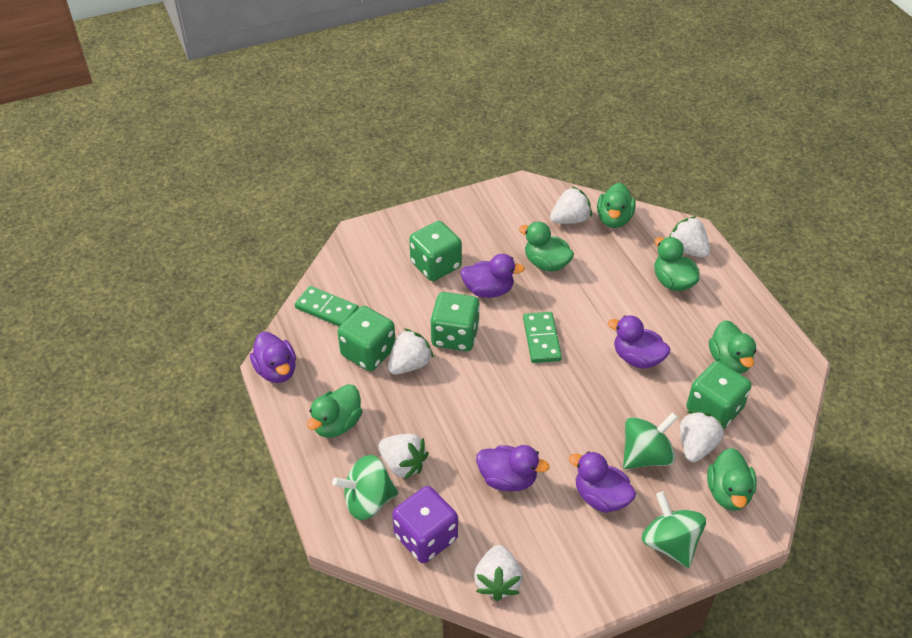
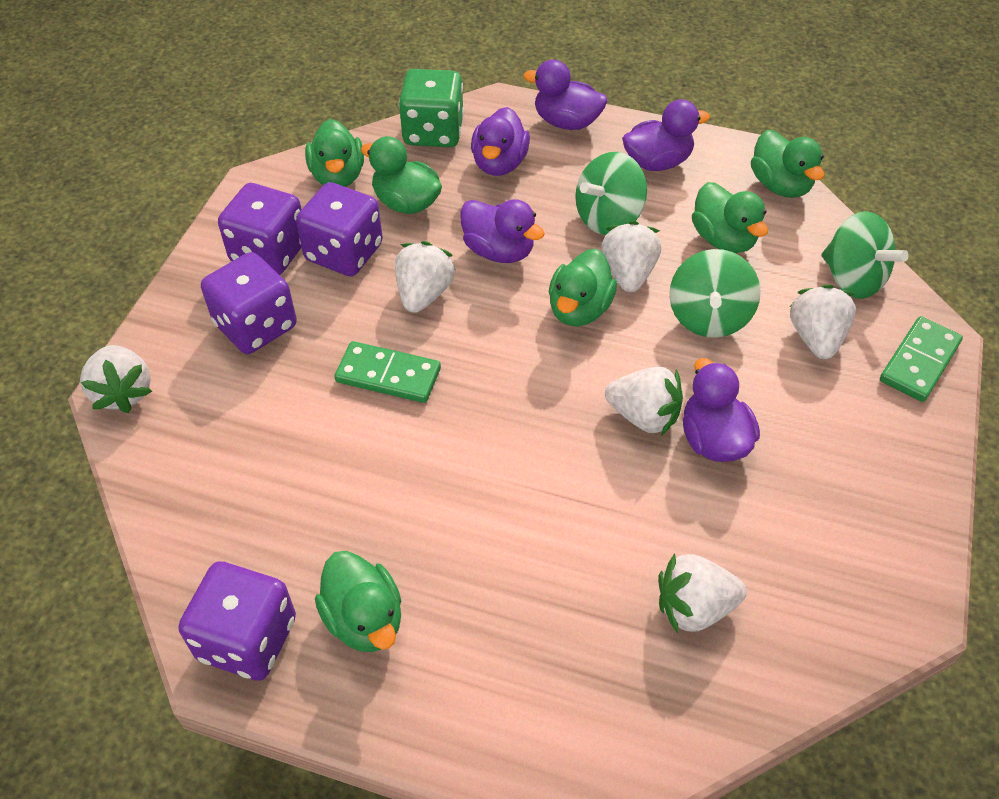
green dice: 4 -> 1
purple dice: 1 -> 4

